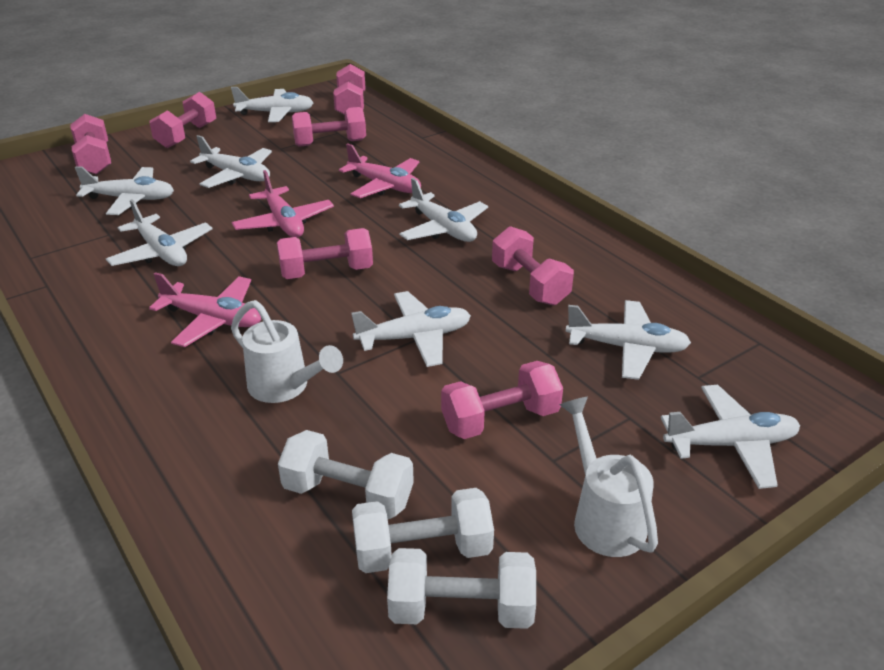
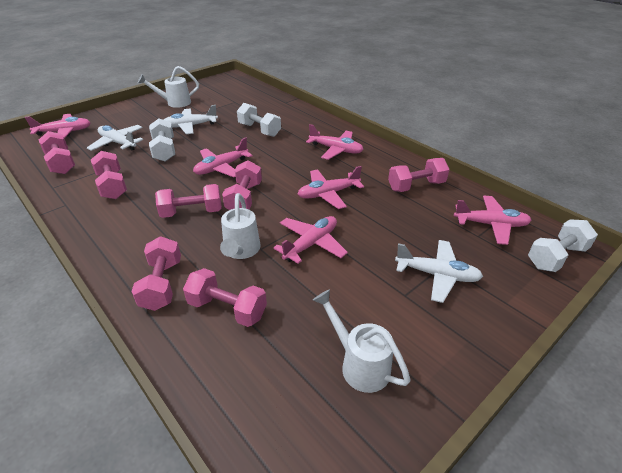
pink plane: 3 -> 6
white plane: 8 -> 3
white watering can: 2 -> 3

